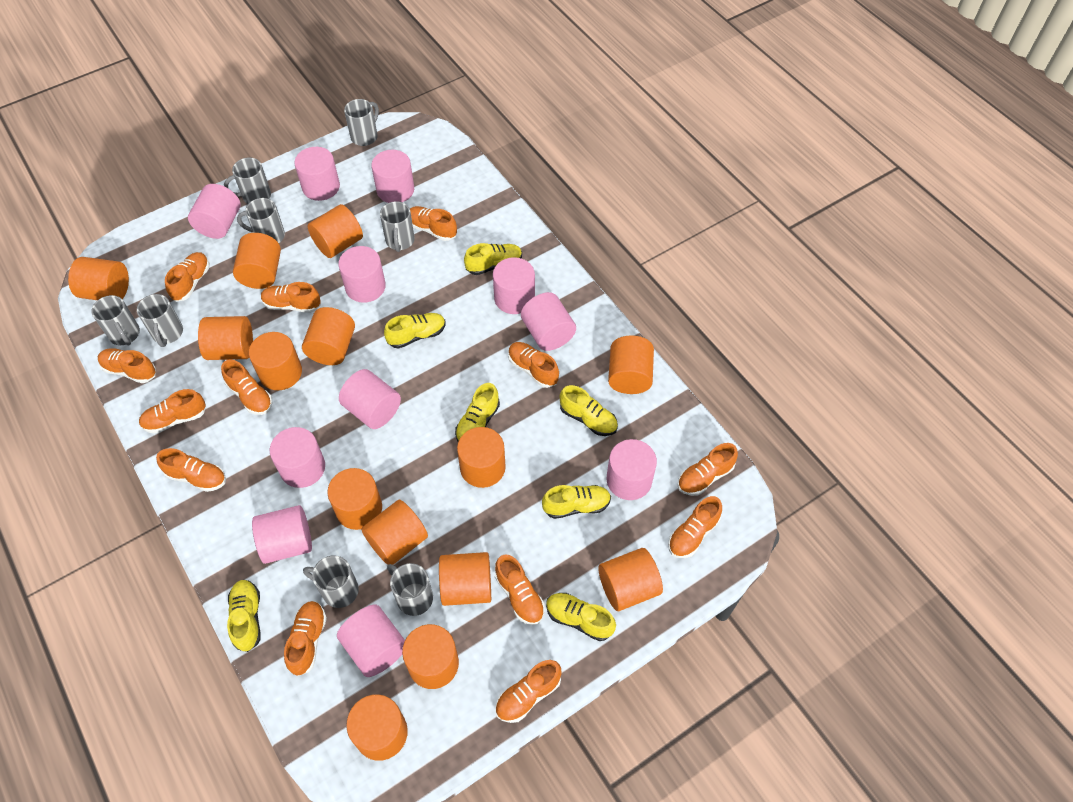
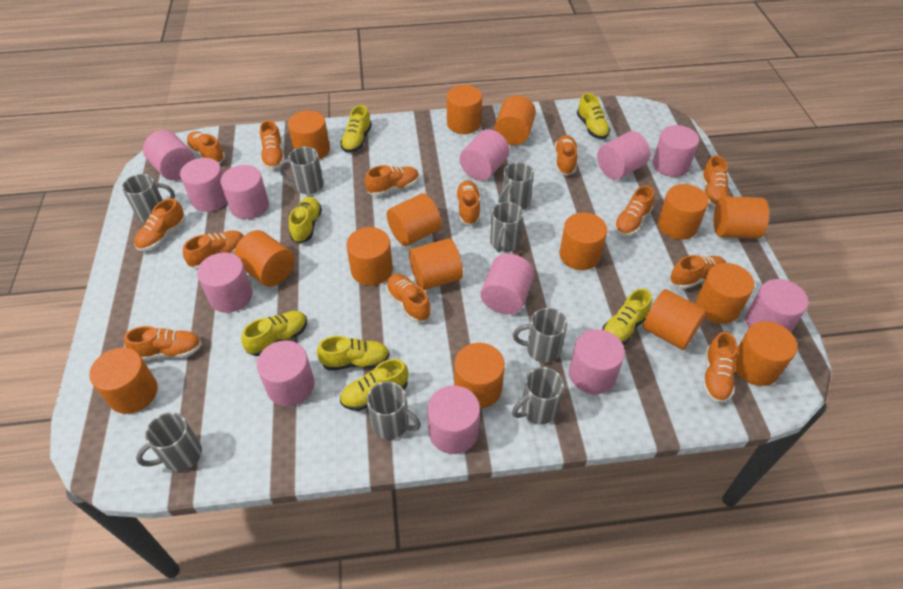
orange cylinder: 14 -> 15
pink cylinder: 11 -> 12

